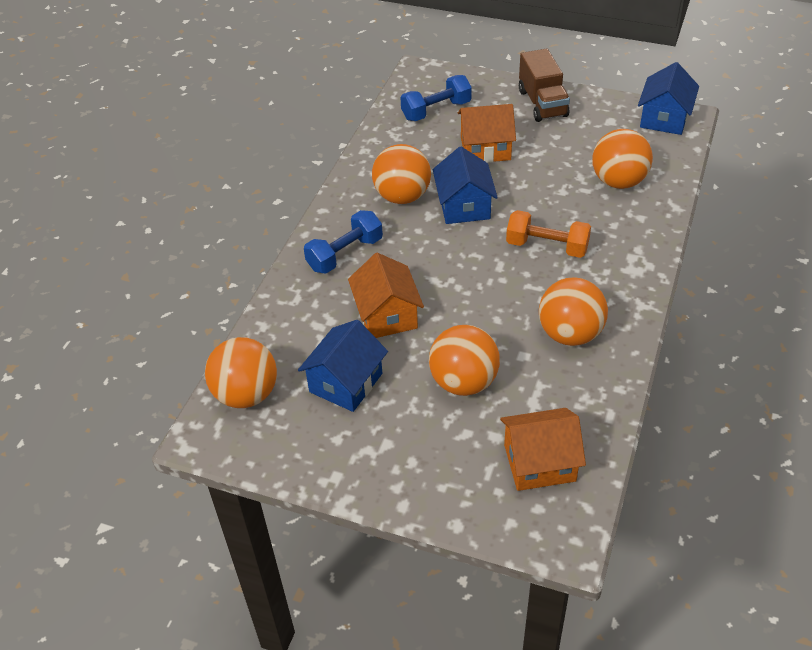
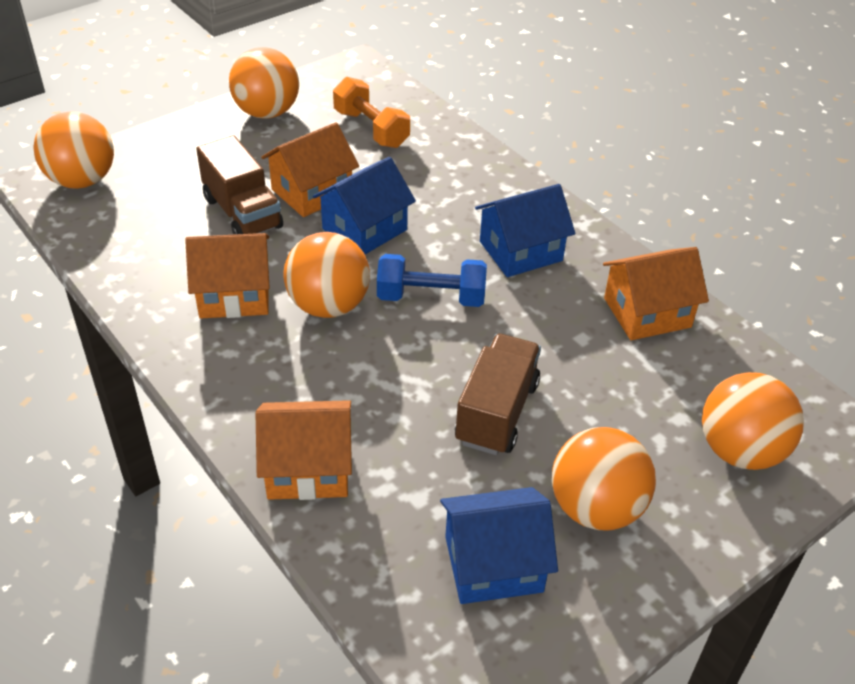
blue dumbbell: 2 -> 1
brown truck: 1 -> 2
orange house: 3 -> 4

